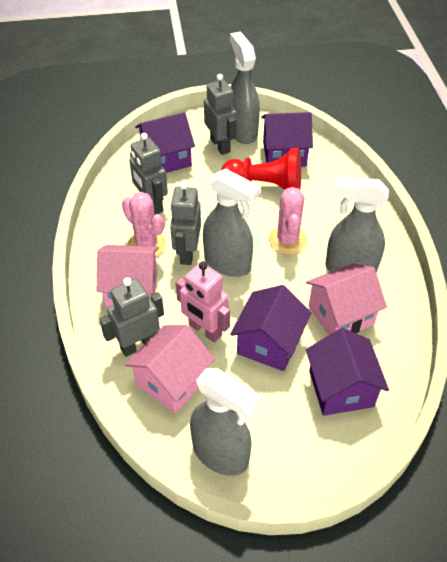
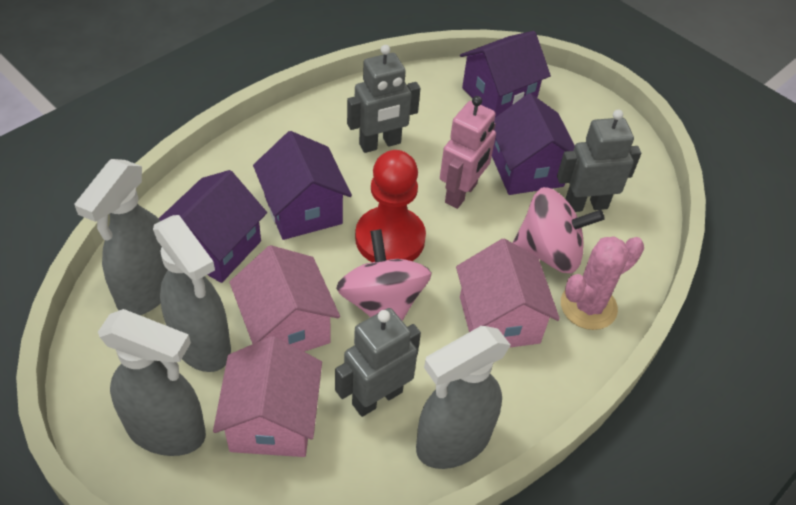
grey robot: 4 -> 3
pink cactus: 2 -> 1
pink spinning top: 0 -> 2

